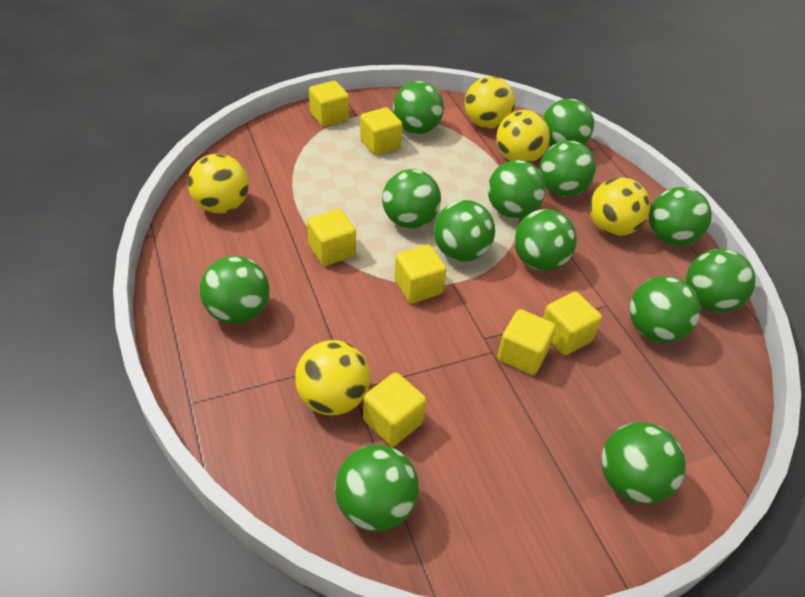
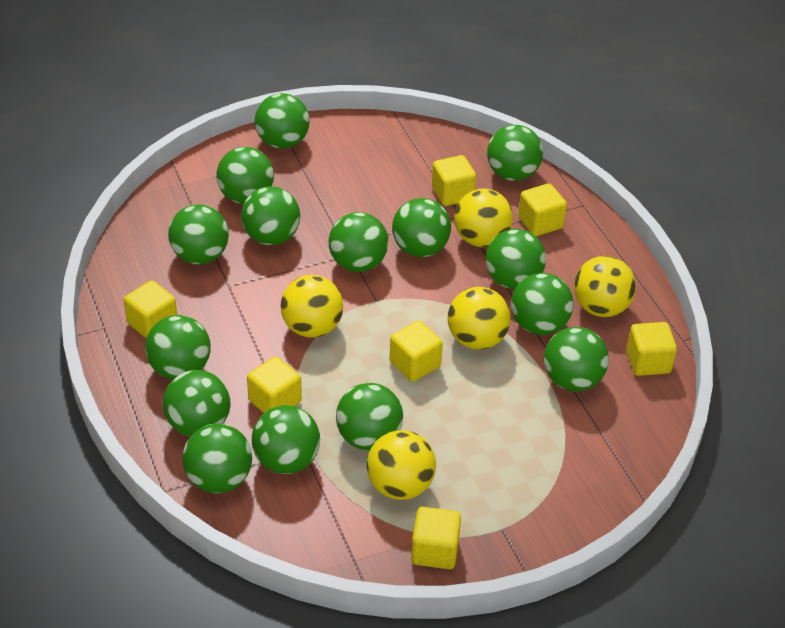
green ball: 13 -> 15

